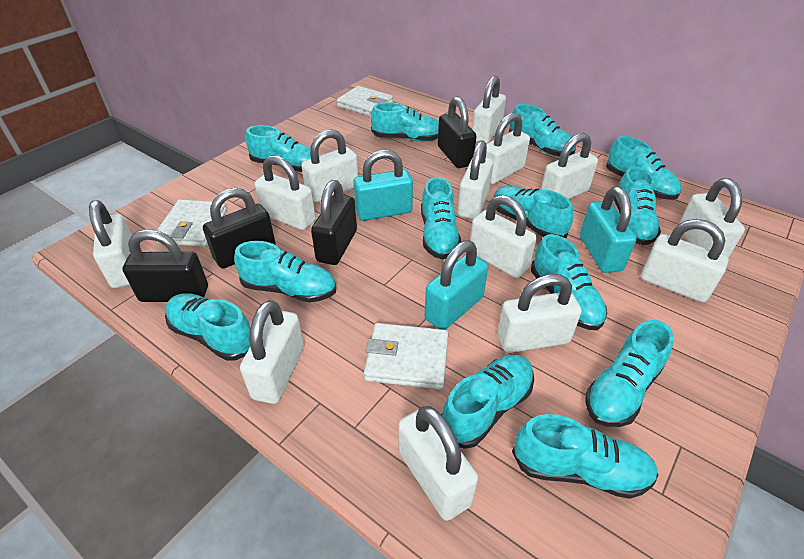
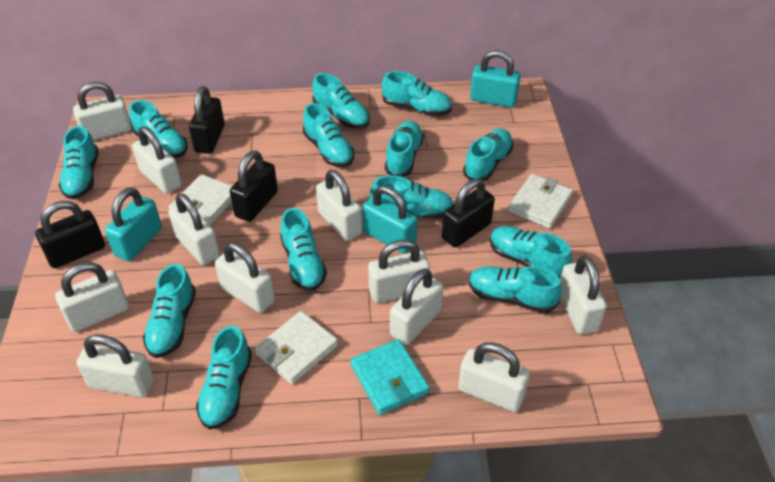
turquoise wallet: 0 -> 1
white padlock: 13 -> 11

